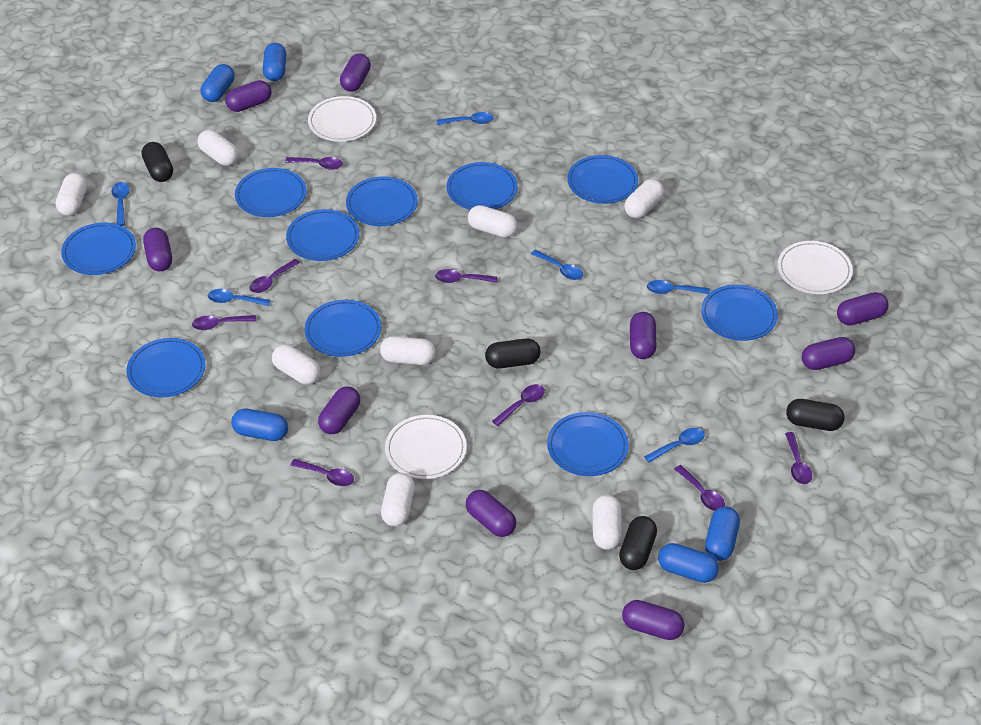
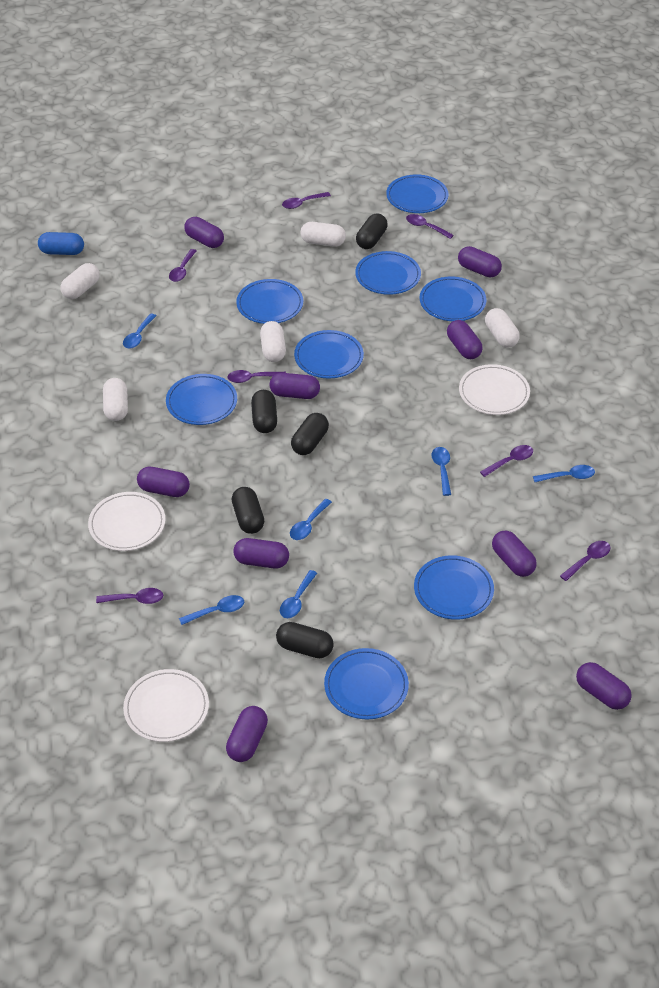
black capsule: 4 -> 5
blue capsule: 5 -> 1
blue plate: 10 -> 8
purple spoon: 8 -> 7
white capsule: 8 -> 5

